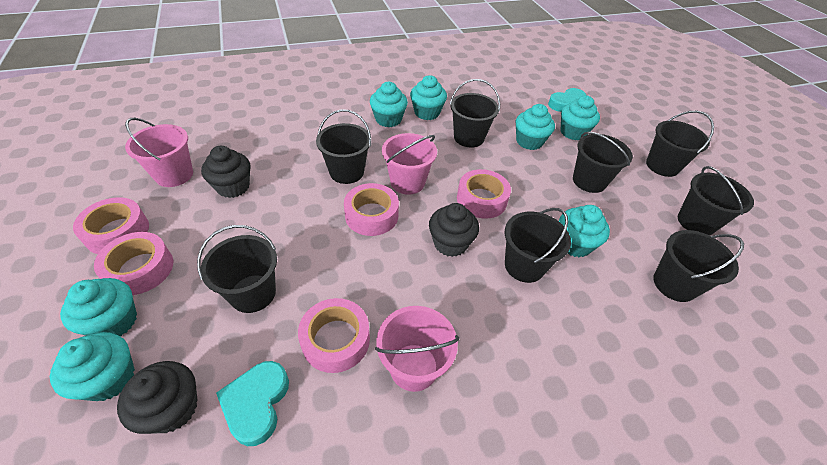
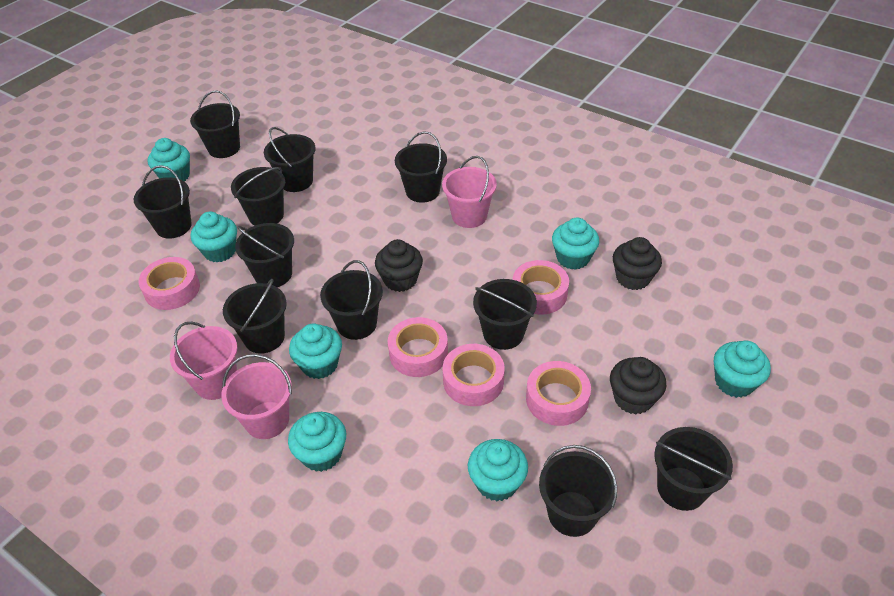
black bucket: 8 -> 11
turquoise heart: 2 -> 0

